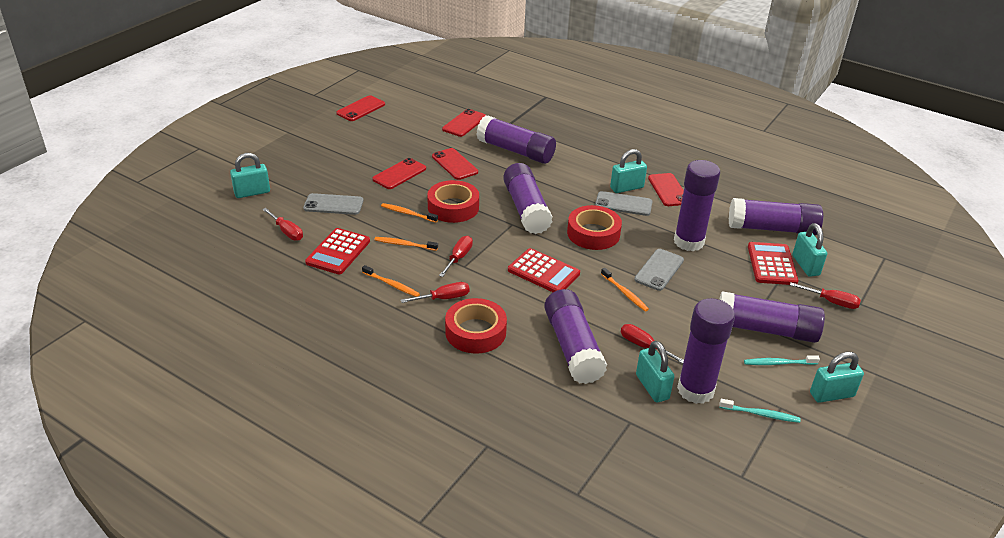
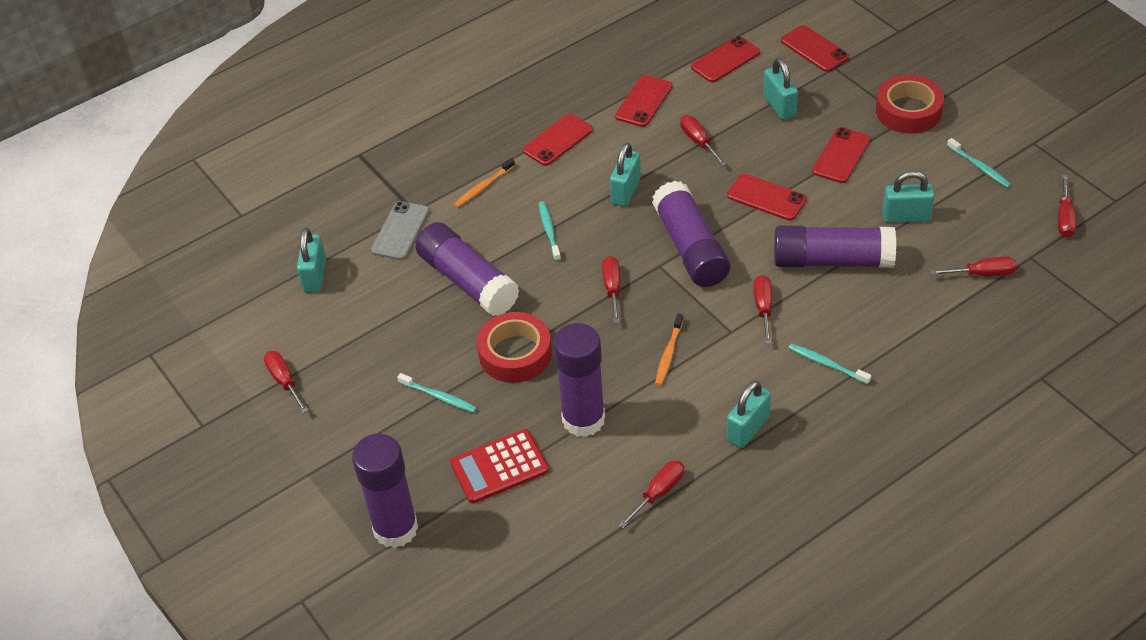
grey phone: 3 -> 1
orange toothbrush: 4 -> 2
purple glue stick: 7 -> 5
red calculator: 3 -> 1
red phone: 5 -> 6
red screwdriver: 5 -> 7
red tape: 3 -> 2
turquoise toothbrush: 2 -> 4

